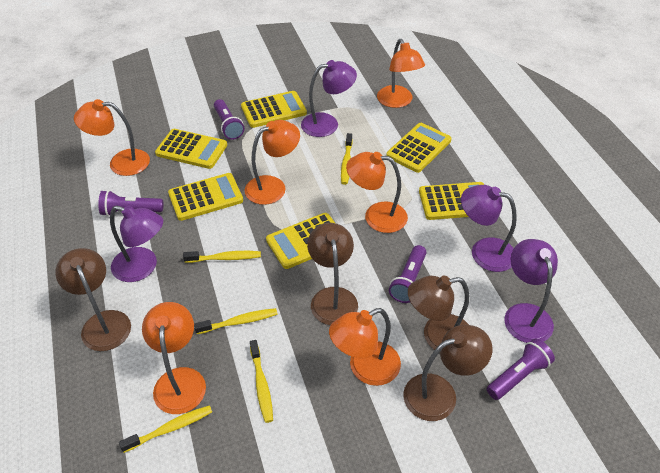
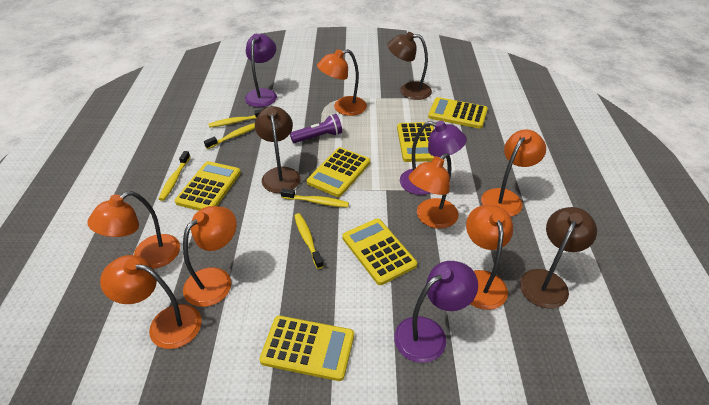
brown lamp: 4 -> 3
orange lamp: 6 -> 7
purple flashlight: 4 -> 1
purple lamp: 4 -> 3

